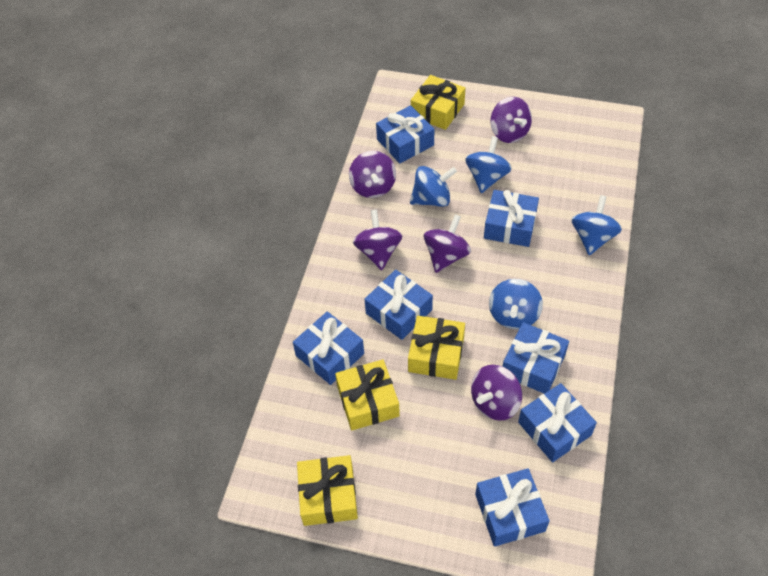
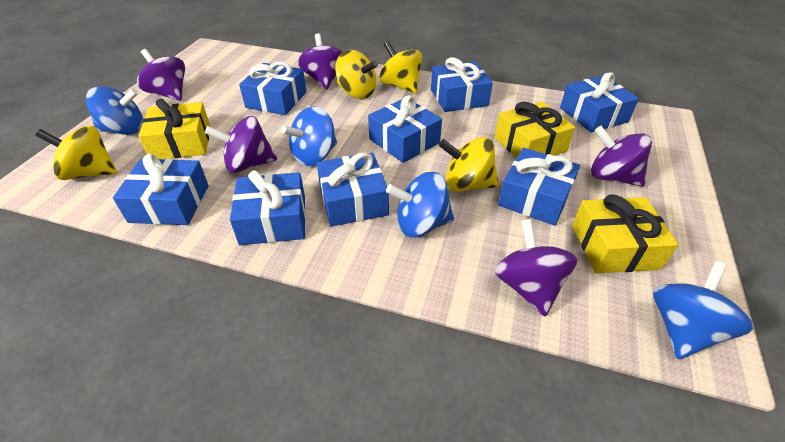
blue gift: 7 -> 8
yellow gift: 4 -> 3
yellow spinning top: 0 -> 4

